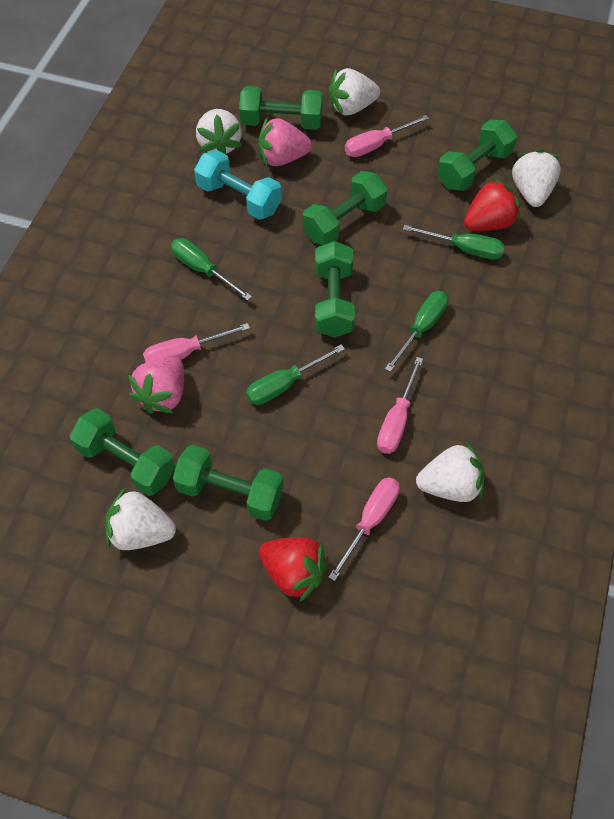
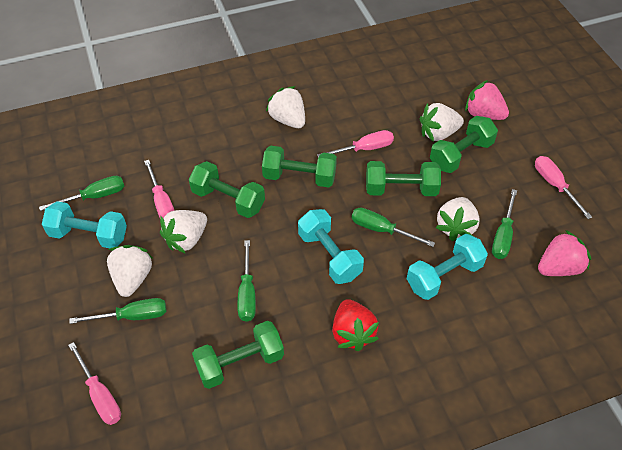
green dumbbell: 6 -> 5
green screwdriver: 4 -> 5
red strawberry: 2 -> 1
turquoise dumbbell: 1 -> 3

